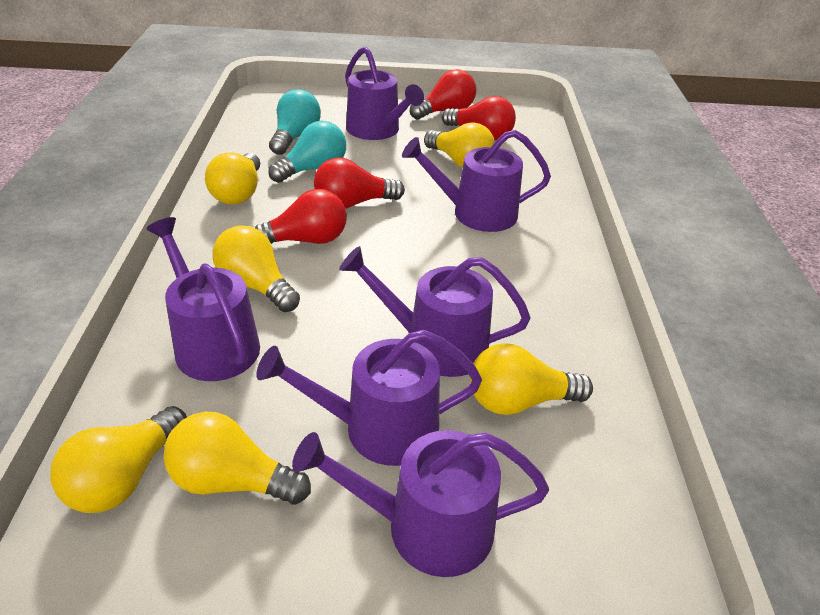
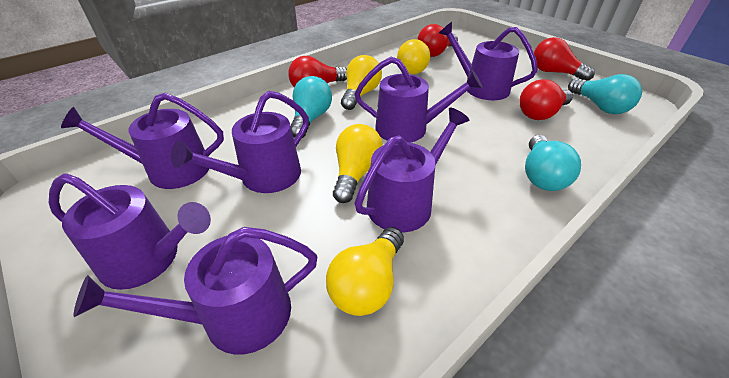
purple watering can: 6 -> 7
turquoise light bulb: 2 -> 3
yellow light bulb: 6 -> 4

